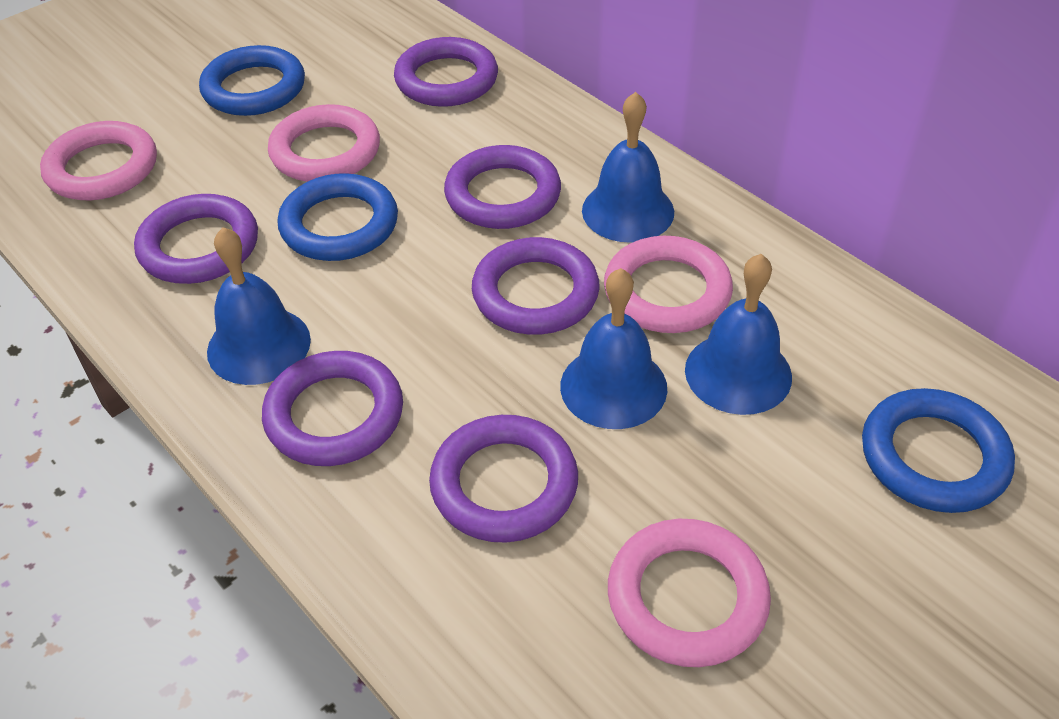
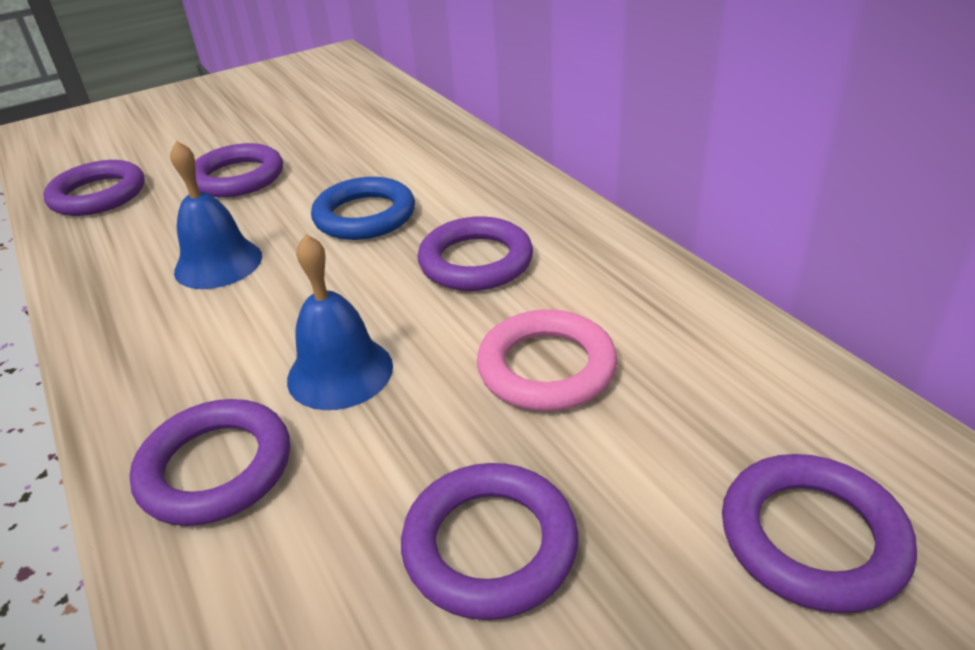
blue bell: 4 -> 2
blue ring: 3 -> 1
pink ring: 4 -> 1

